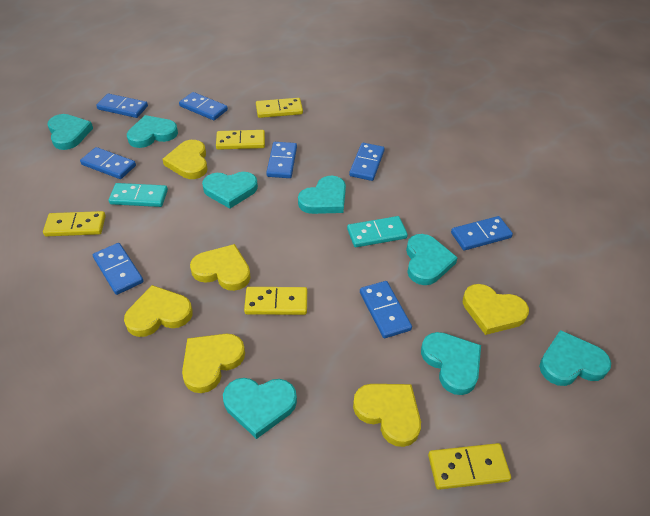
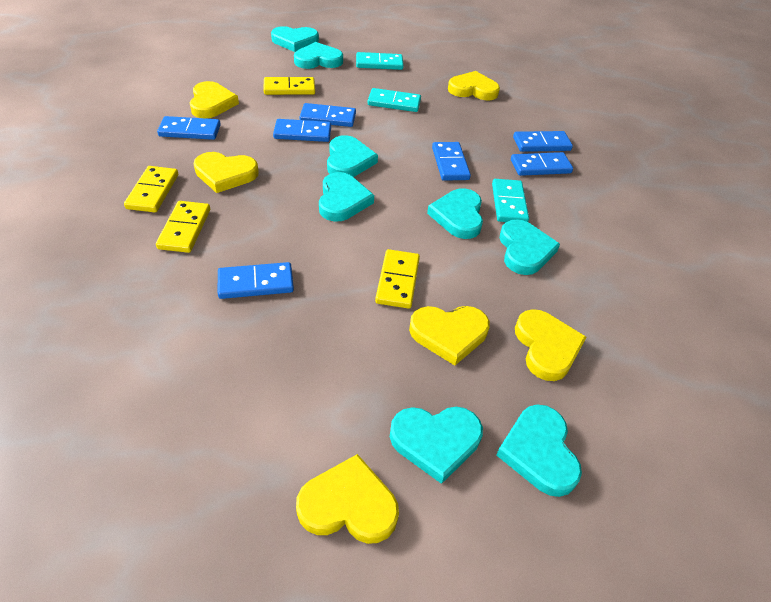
blue domino: 8 -> 7
turquoise domino: 2 -> 3
yellow domino: 5 -> 4

